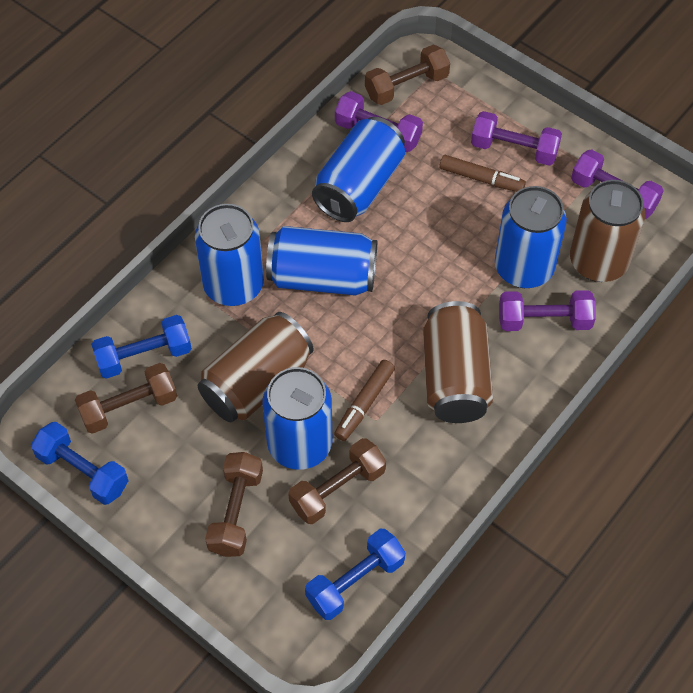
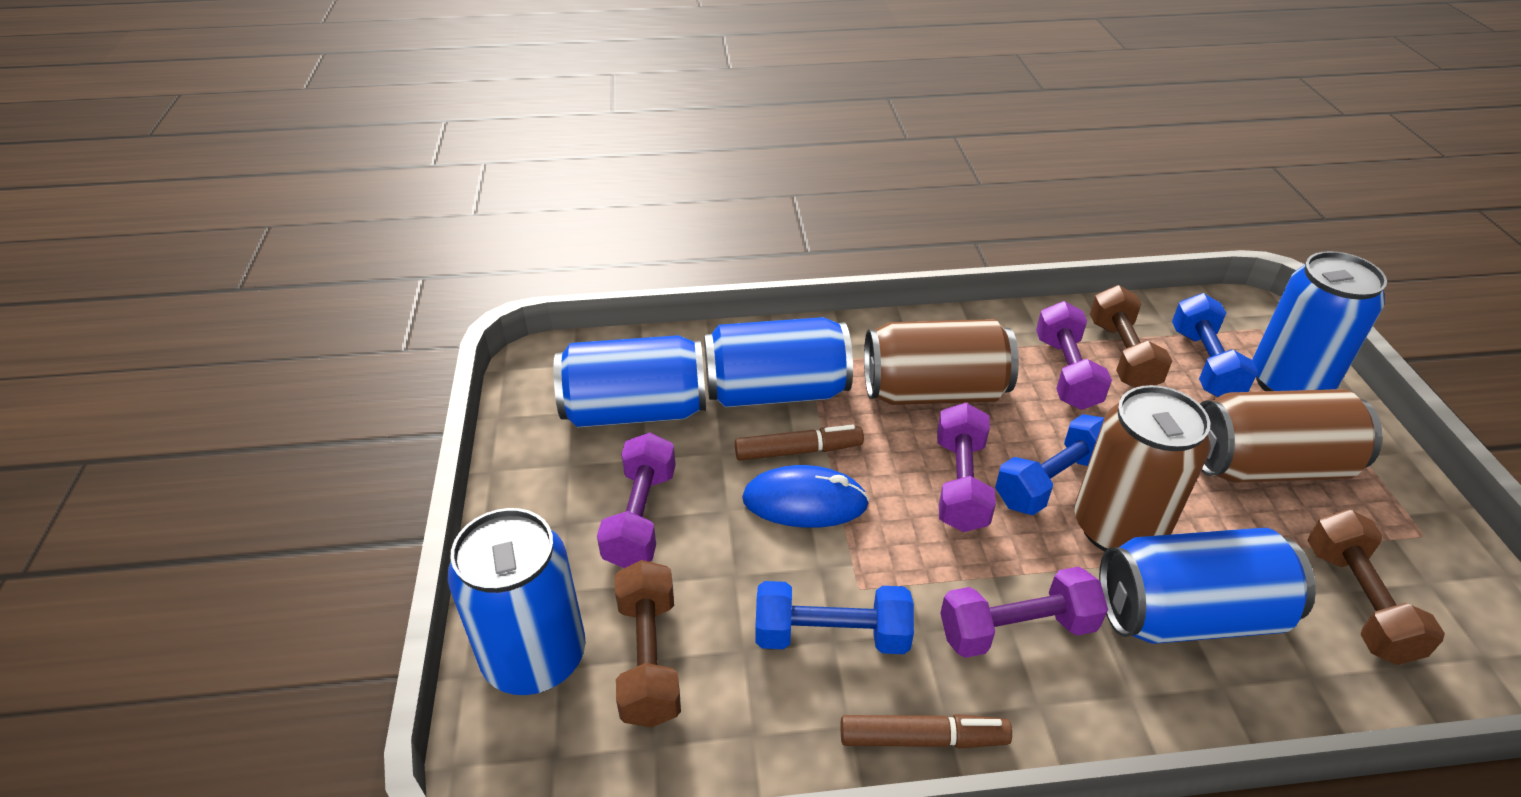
blue mouse: 0 -> 1
brown dumbbell: 4 -> 3

